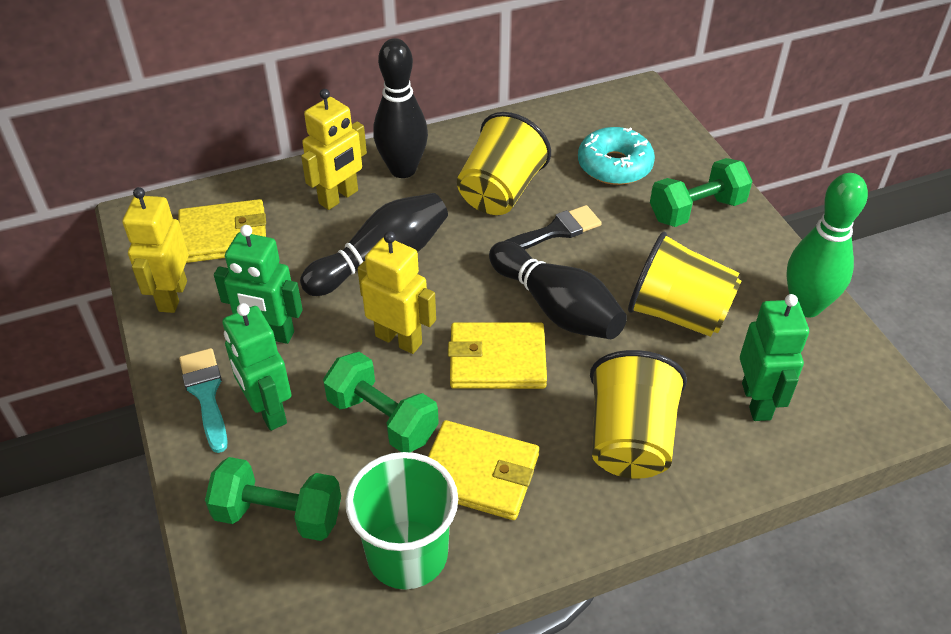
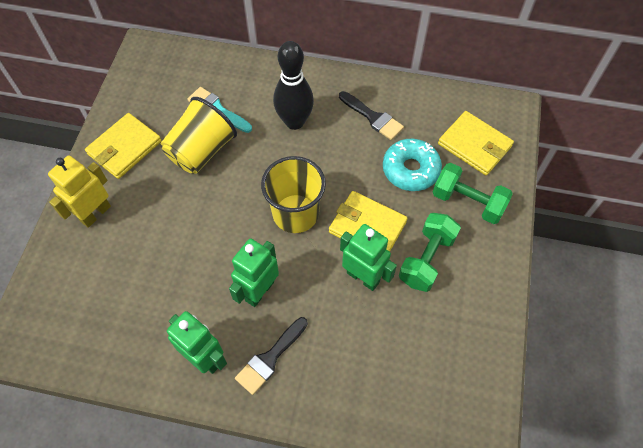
black bowling pin: 3 -> 1
black brush: 1 -> 2
green bowling pin: 1 -> 0
green cup: 1 -> 0
green dumbbell: 3 -> 2
yellow cup: 3 -> 2
yellow robot: 3 -> 1

